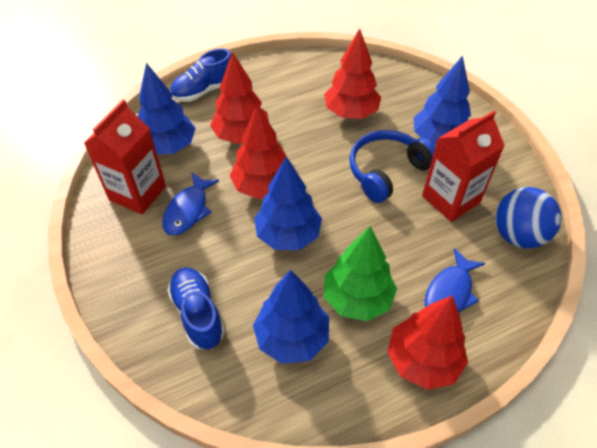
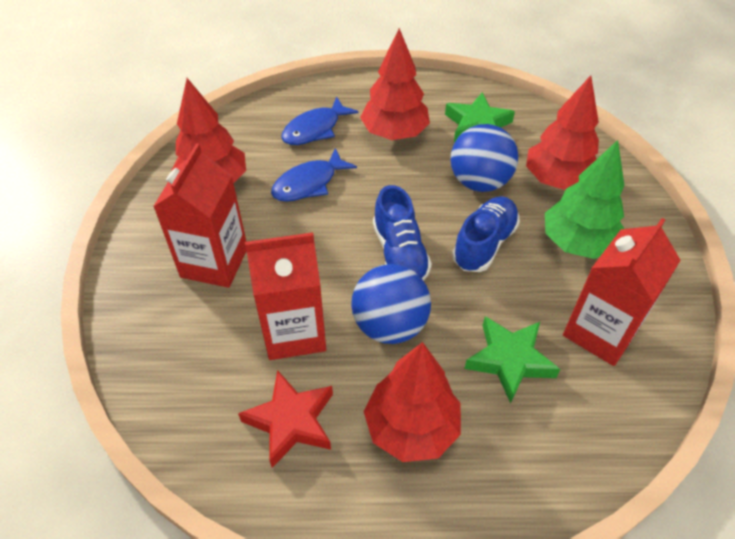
blue ball: 1 -> 2
blue headphones: 1 -> 0
blue tree: 4 -> 0
green star: 0 -> 2
red carton: 2 -> 3
red star: 0 -> 1

